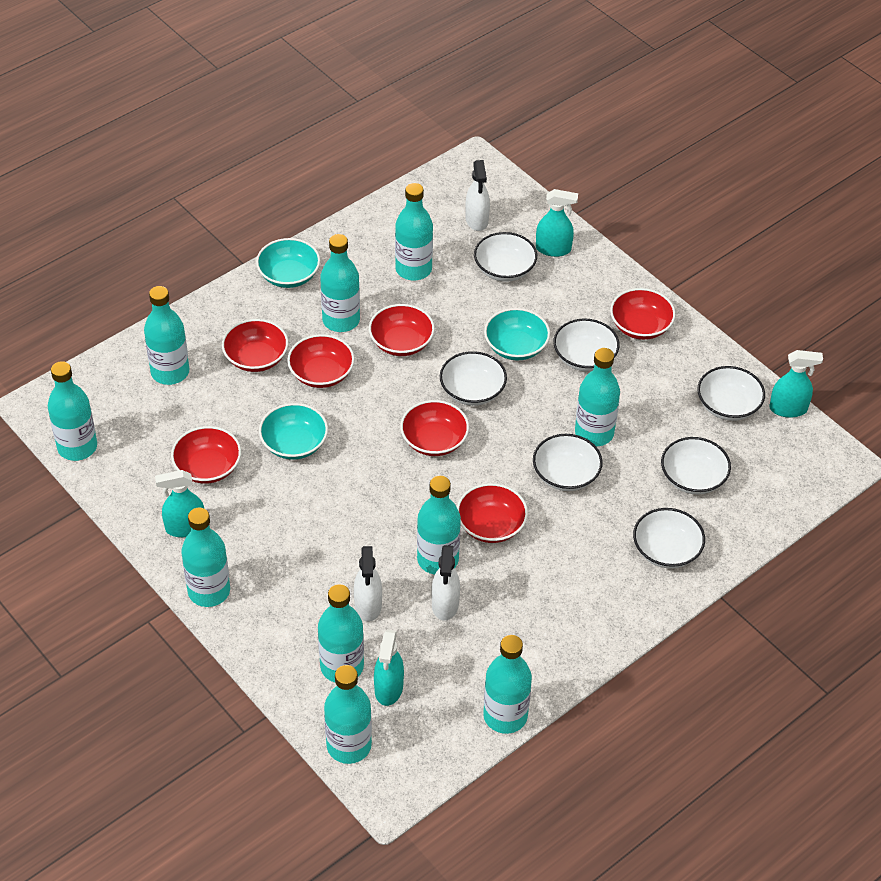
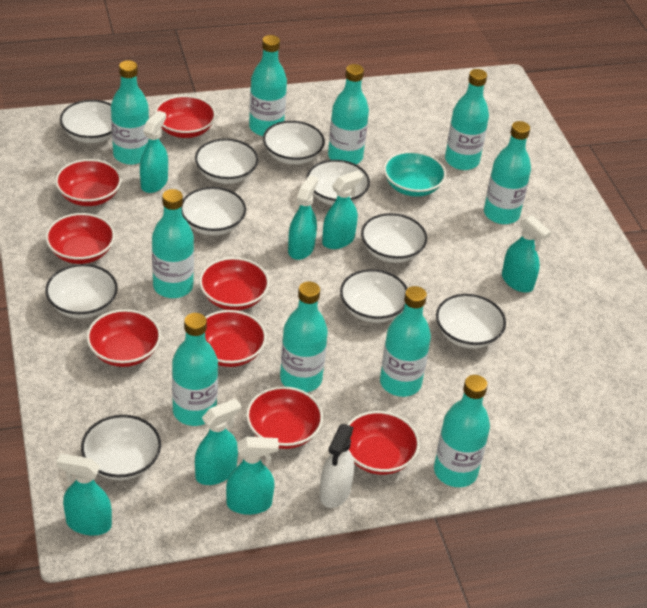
red bowl: 7 -> 8
turquoise bowl: 3 -> 1
turquoise spray bottle: 4 -> 7
white bowl: 7 -> 10
white spray bottle: 3 -> 1

